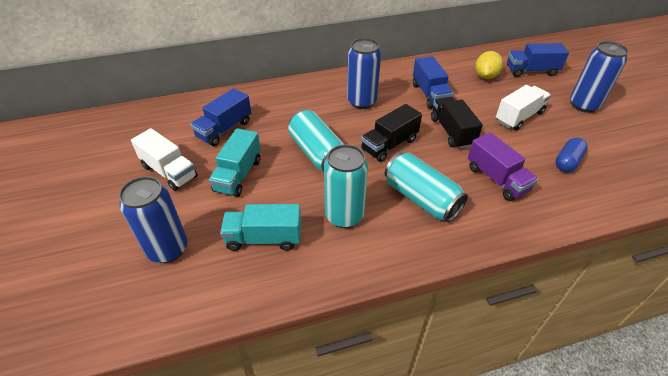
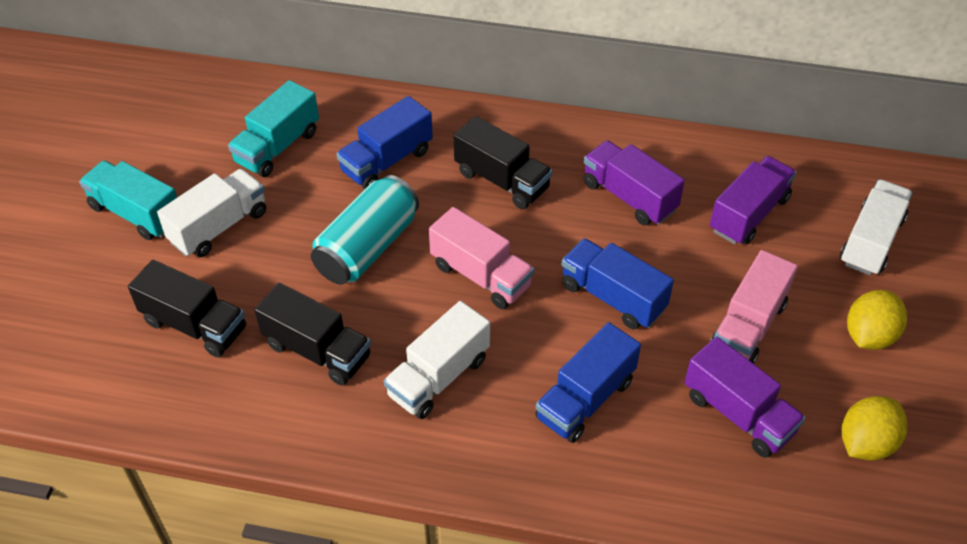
black truck: 2 -> 3
blue can: 3 -> 0
blue capsule: 1 -> 0
pink truck: 0 -> 2
purple truck: 1 -> 3
turquoise can: 3 -> 1
white truck: 2 -> 3
yellow lemon: 1 -> 2

